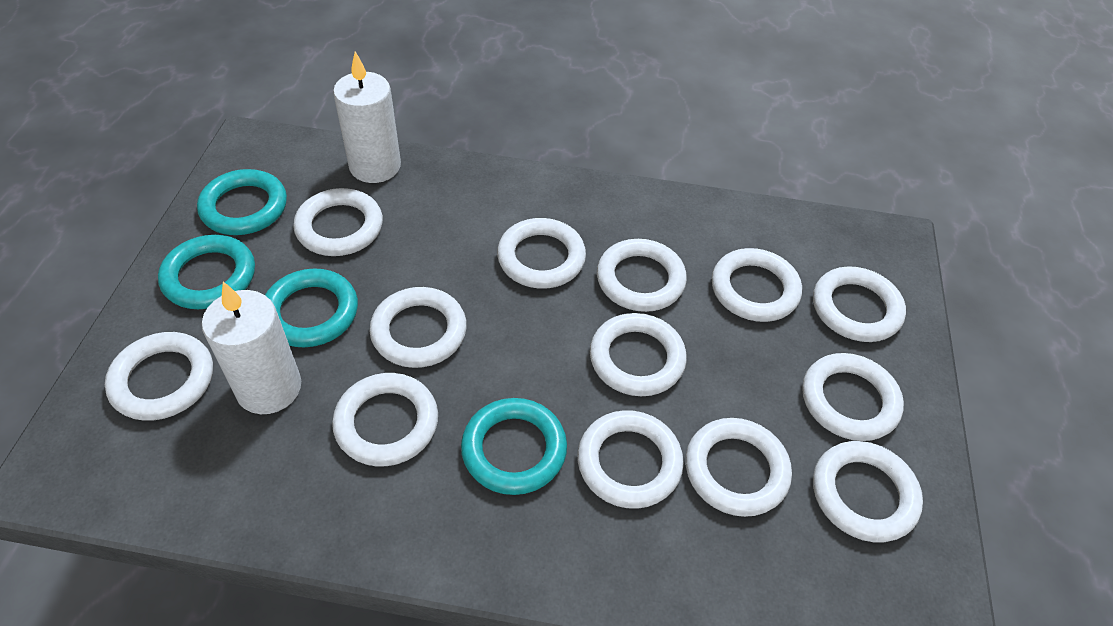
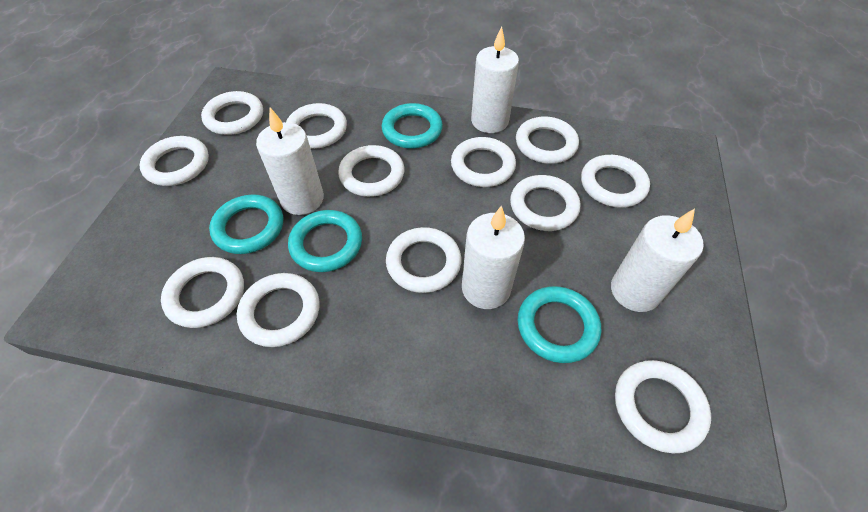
white candle: 2 -> 4
white ring: 13 -> 12

